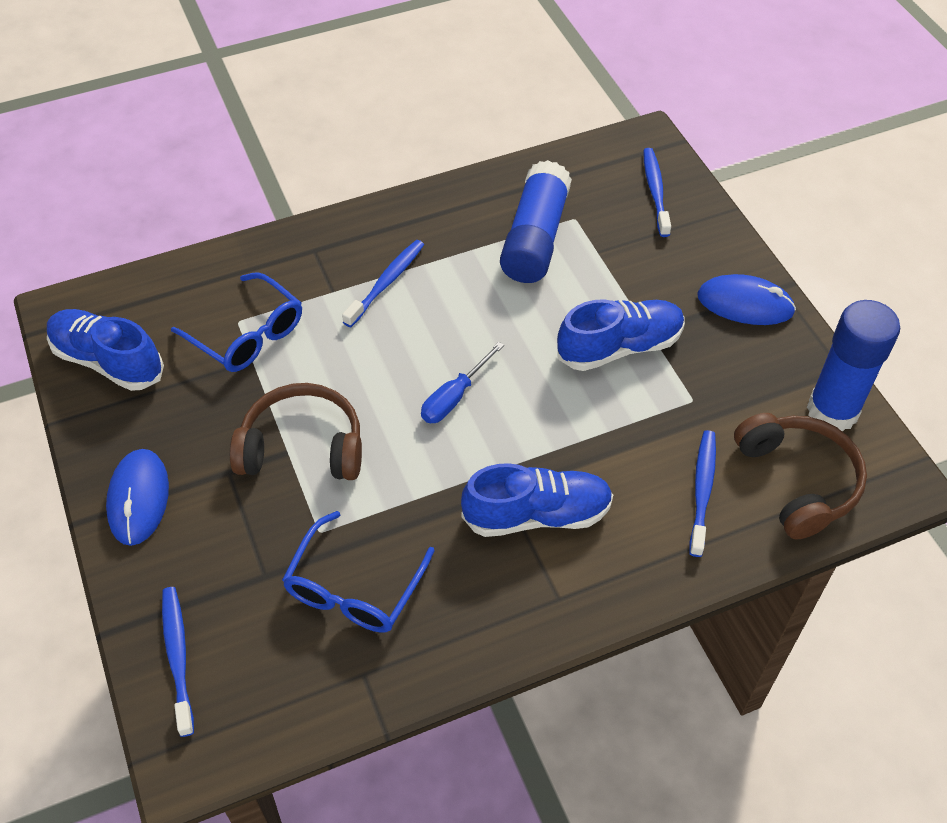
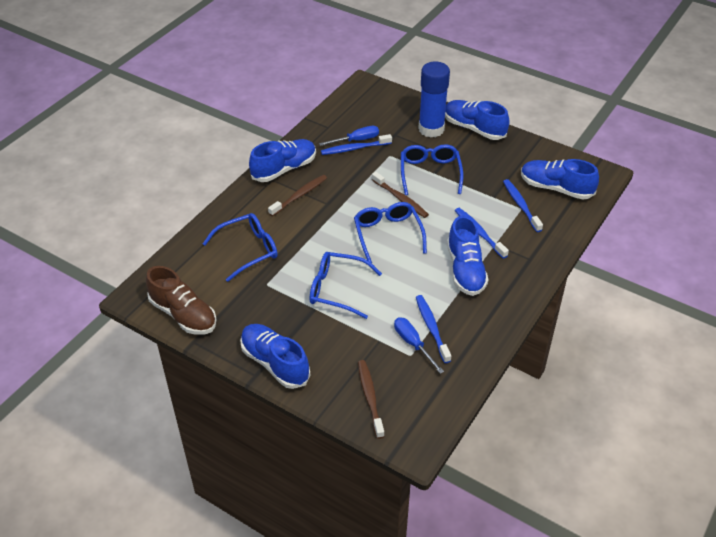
blue glasses: 2 -> 4
blue glue stick: 2 -> 1
blue mouse: 2 -> 0
blue screwdriver: 1 -> 2
blue shoe: 3 -> 5
brown headphones: 2 -> 0
brown shoe: 0 -> 1
brown toothbrush: 0 -> 3

